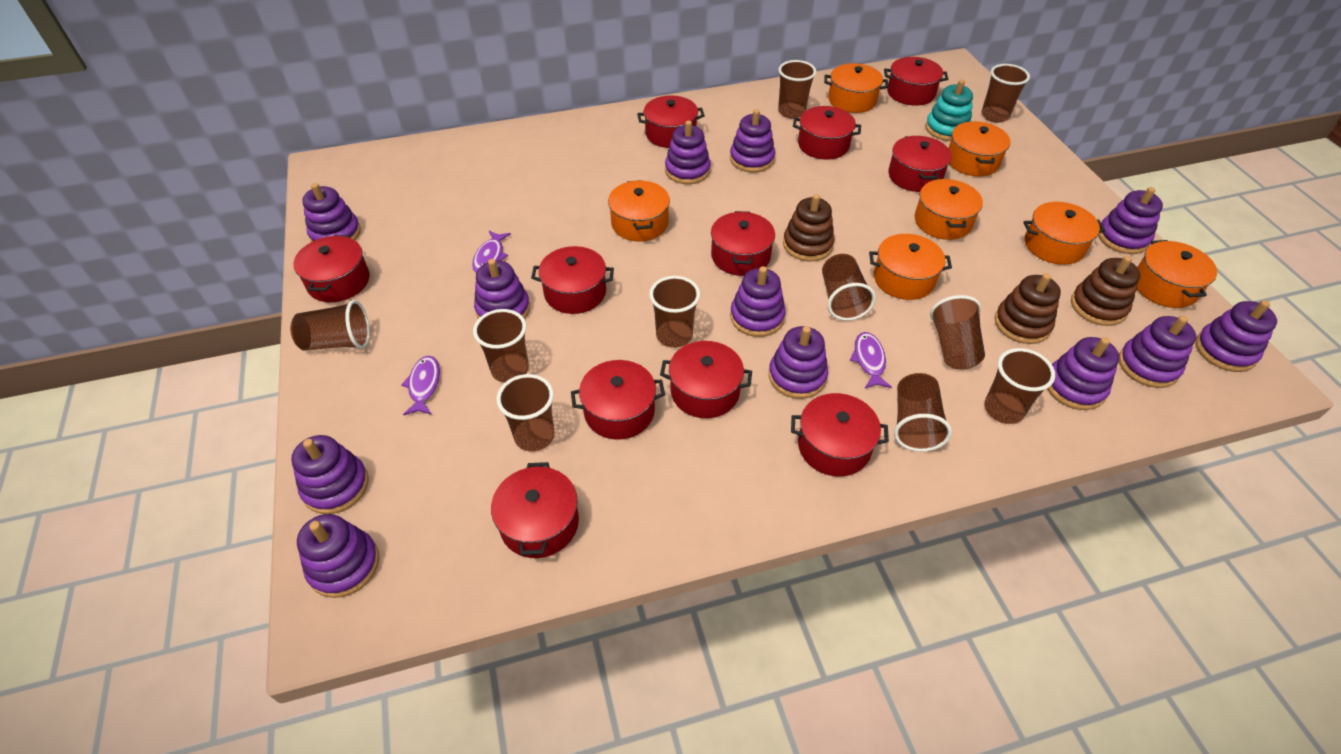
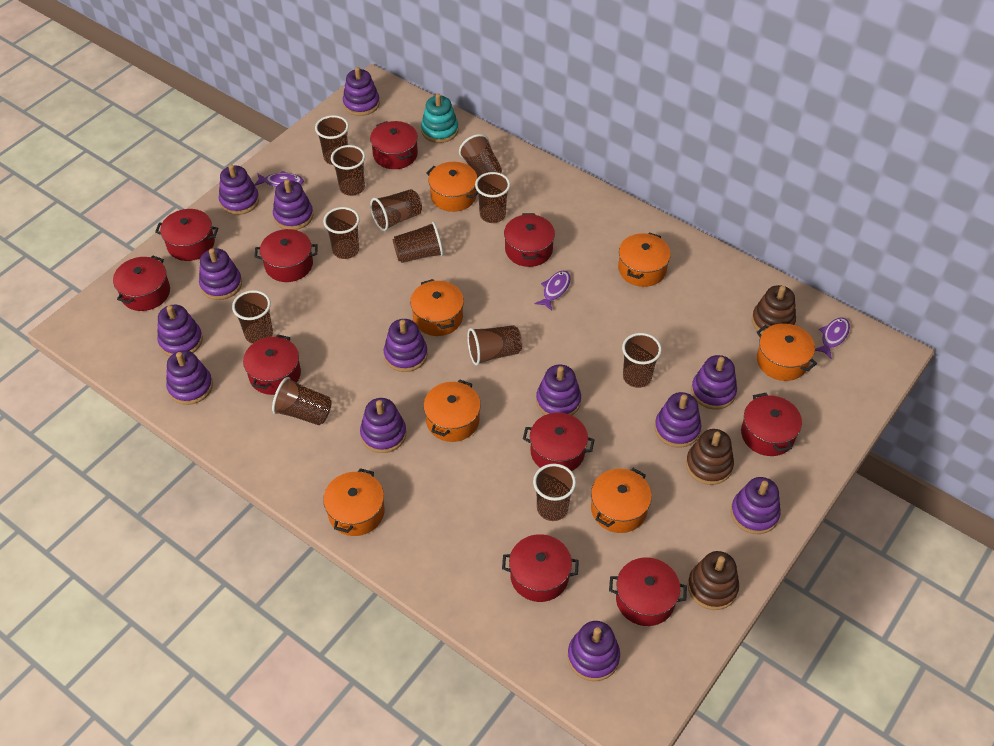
brown cup: 10 -> 12
purple stacking toy: 12 -> 13
red pot: 11 -> 10

